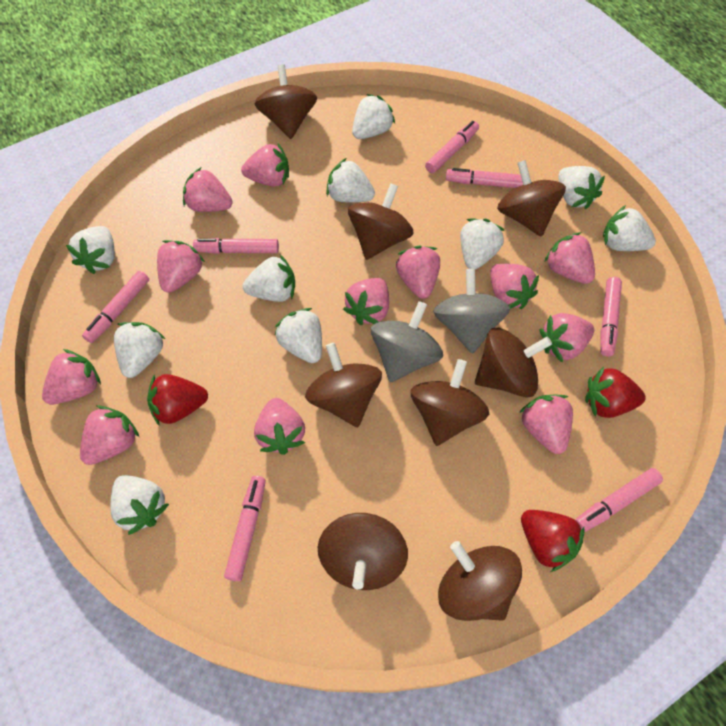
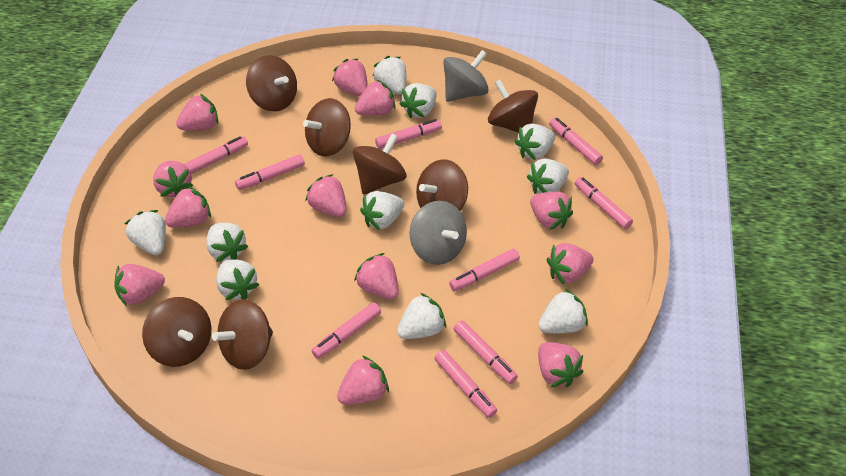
brown spinning top: 8 -> 7
pink marker: 7 -> 9
red strawberry: 3 -> 0

